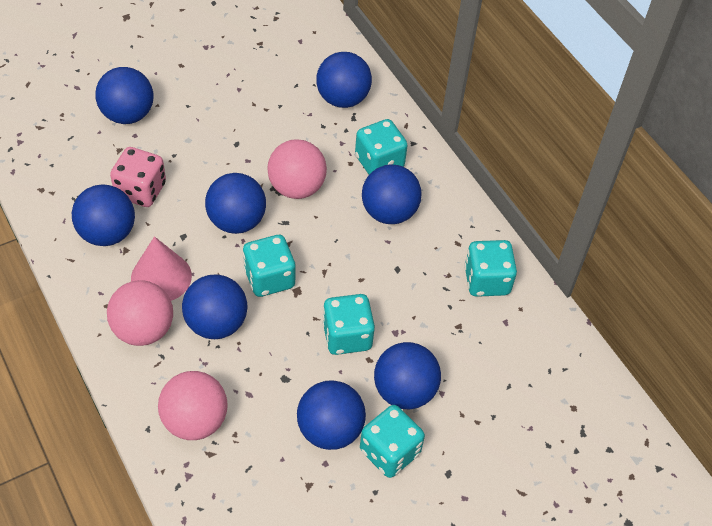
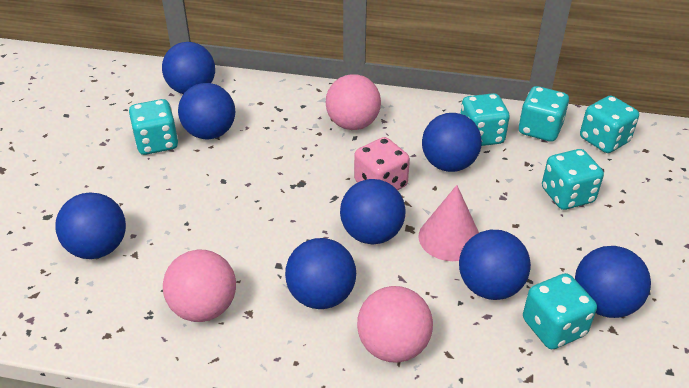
turquoise dice: 5 -> 6

